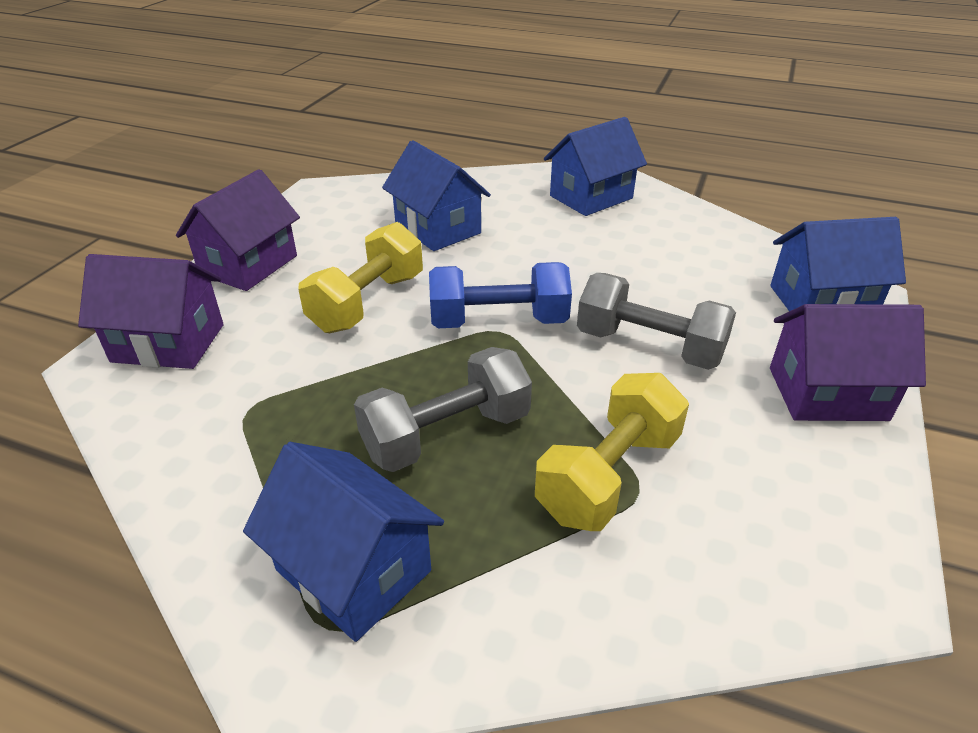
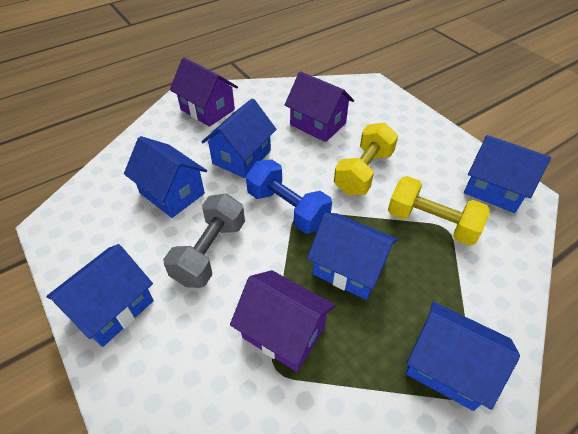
blue house: 4 -> 6
grey dumbbell: 2 -> 1

